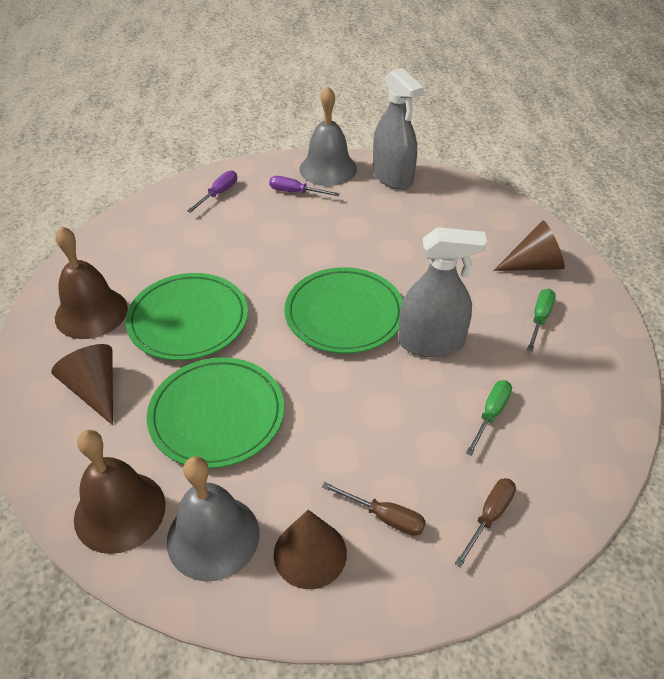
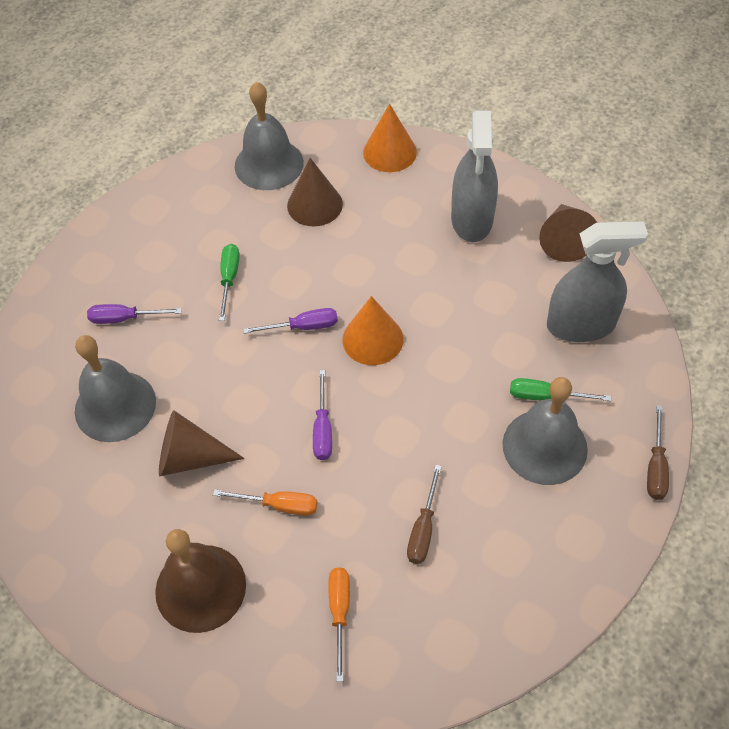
brown bell: 2 -> 1
green plate: 3 -> 0
grey bell: 2 -> 3
orange cone: 0 -> 2
orange screwdriver: 0 -> 2
purple screwdriver: 2 -> 3

